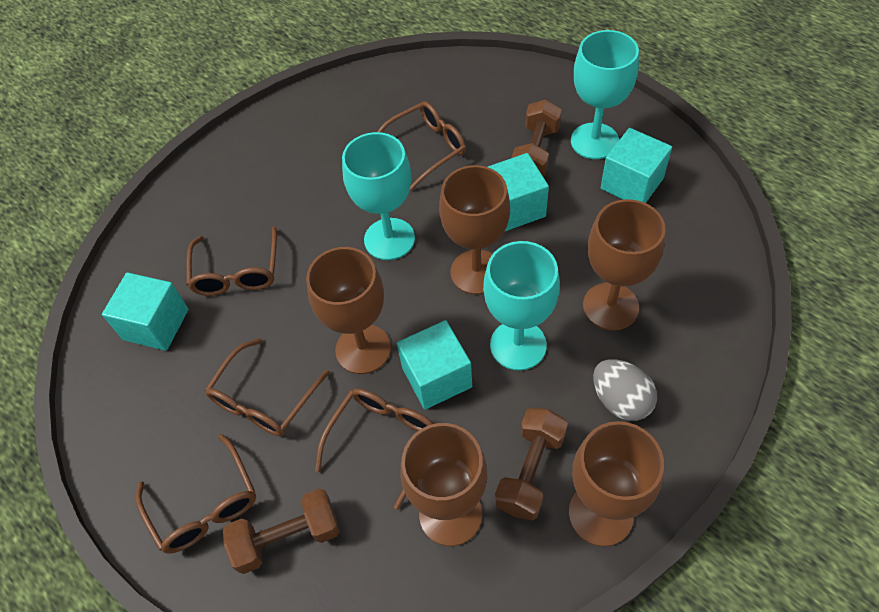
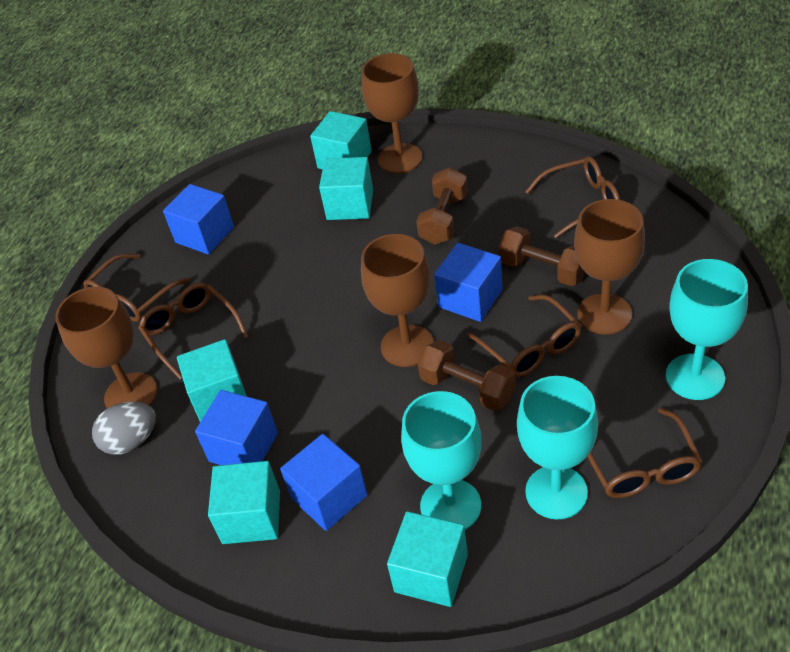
blue cube: 0 -> 4
brown goblet: 5 -> 4
turquoise cube: 4 -> 5

